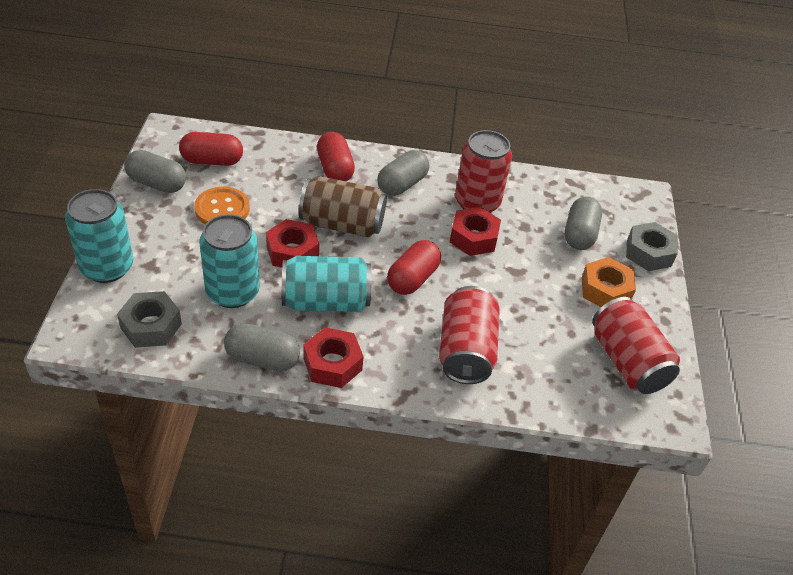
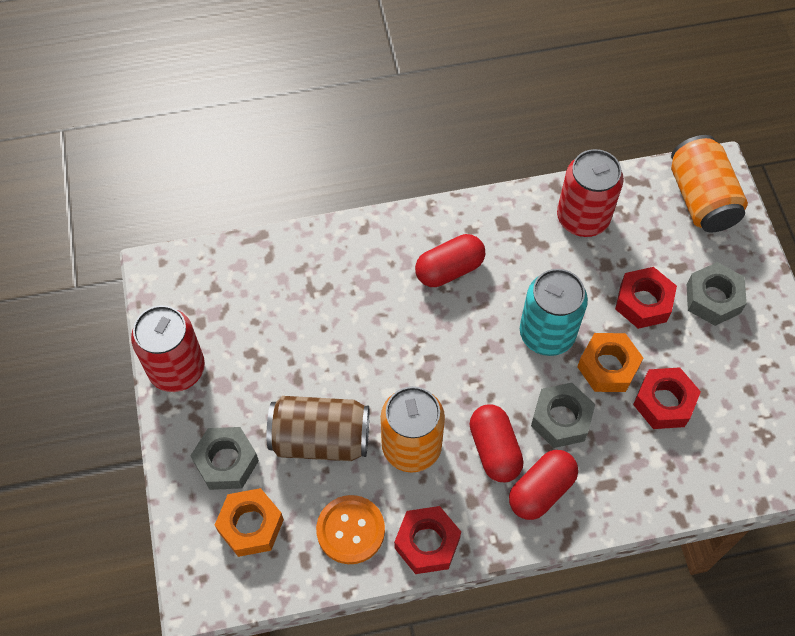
grey capsule: 4 -> 0
grey nut: 2 -> 3
orange can: 0 -> 2
orange nut: 1 -> 2
red can: 3 -> 2
turquoise can: 3 -> 1

